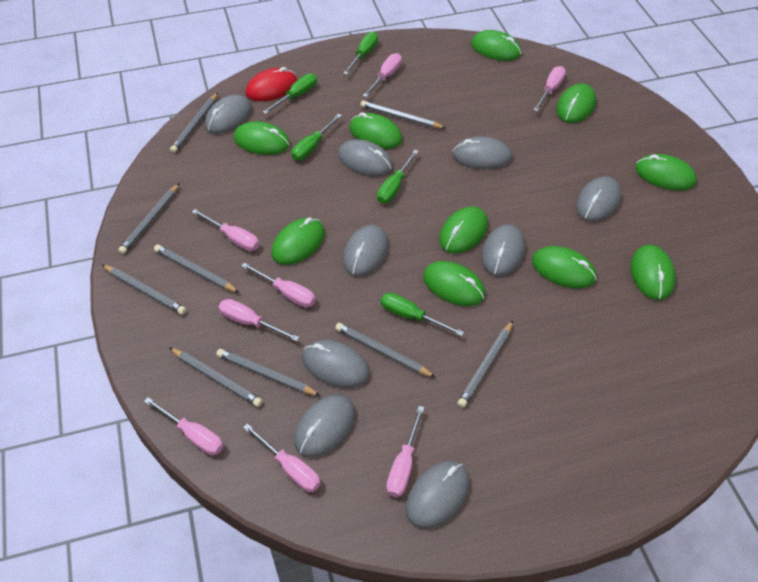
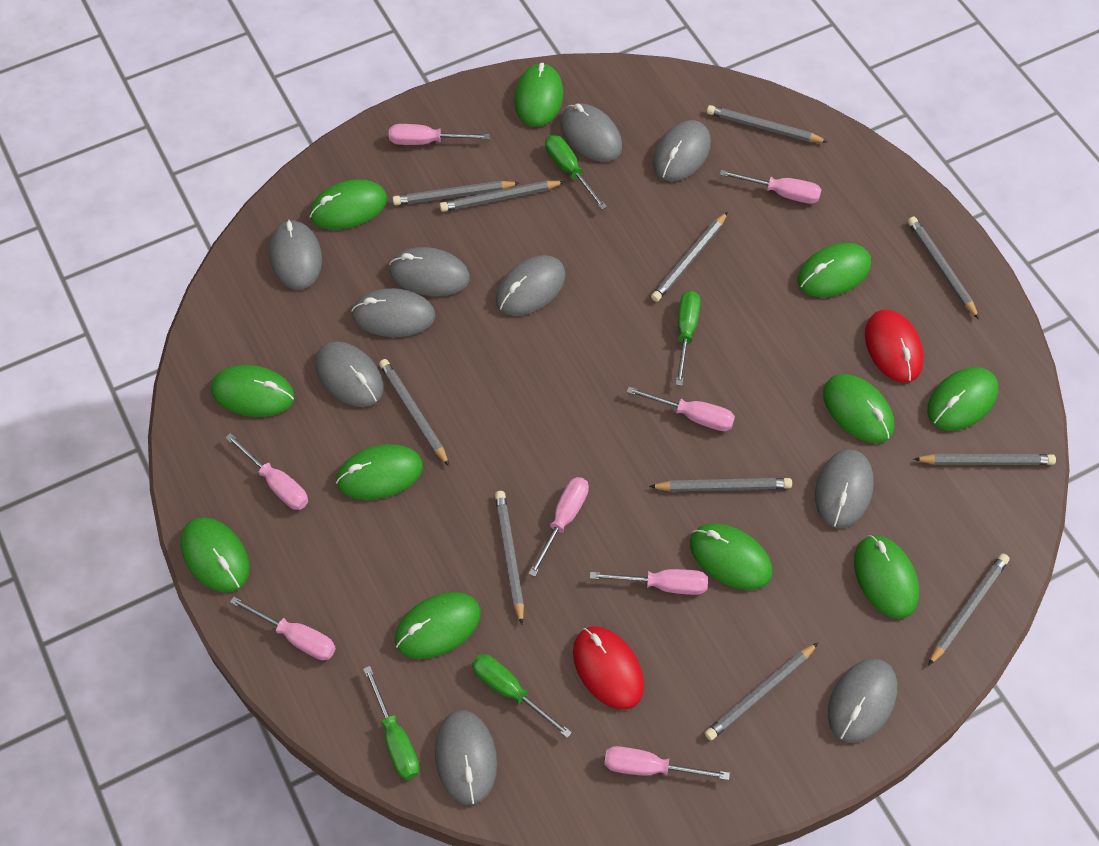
green mouse: 10 -> 11
green screwdriver: 5 -> 4
grey mouse: 9 -> 10
grey pencil: 9 -> 11
red mouse: 1 -> 2

